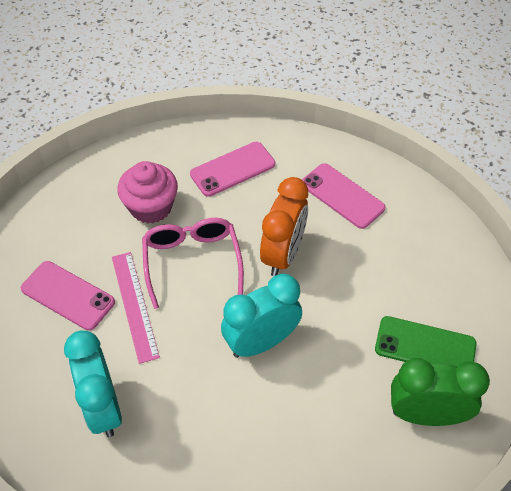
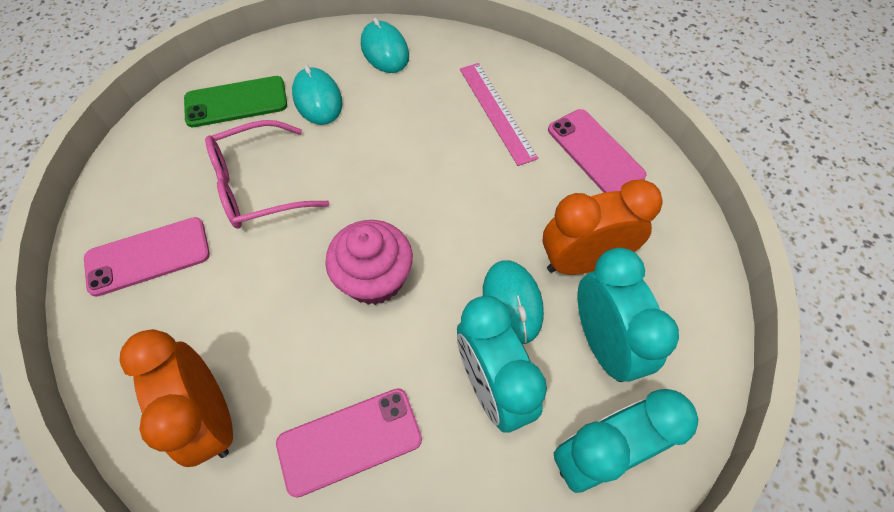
green clock: 1 -> 0
orange clock: 1 -> 2
turquoise clock: 2 -> 3
turquoise mouse: 0 -> 3

